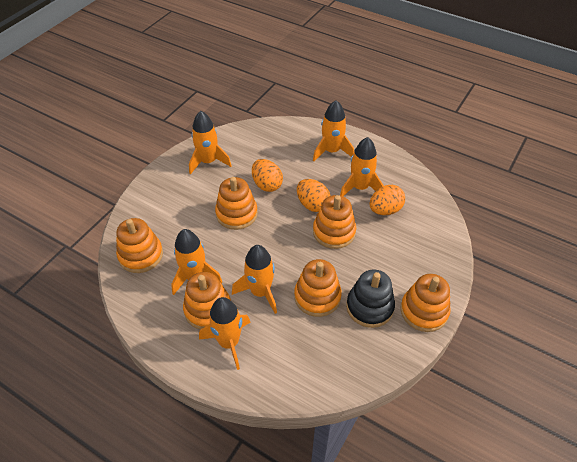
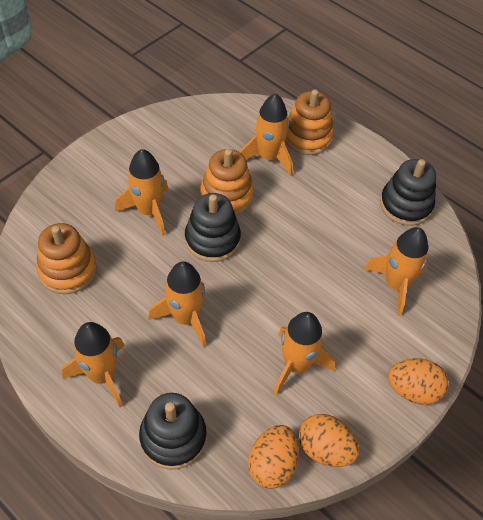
black stacking toy: 1 -> 3
orange stacking toy: 6 -> 3

